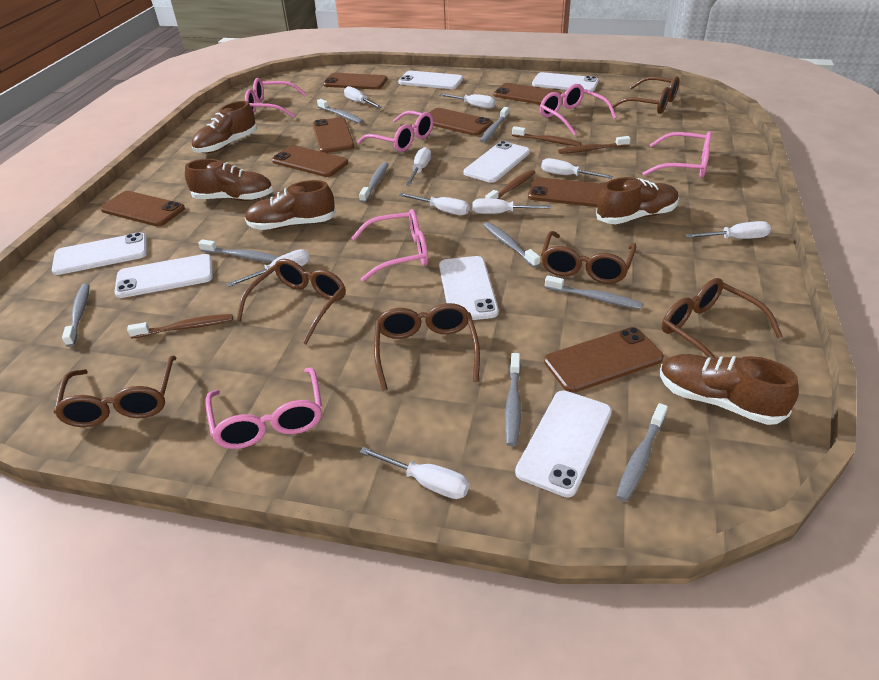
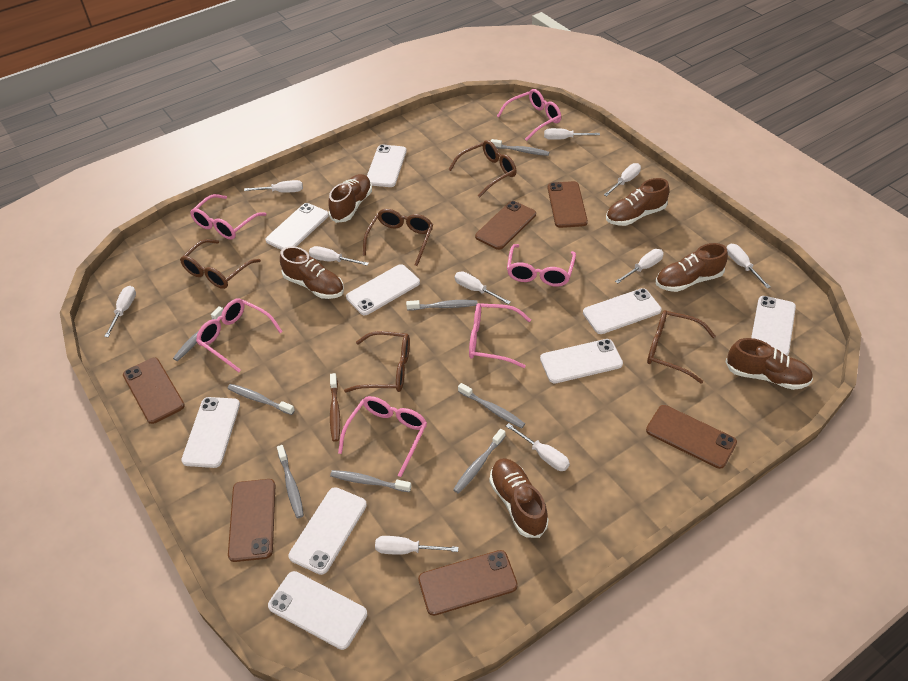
brown glasses: 6 -> 5
brown phone: 8 -> 6
brown shoe: 5 -> 6
brown toothbrush: 4 -> 1
grey toothbrush: 9 -> 8
white phone: 7 -> 9
white screwdriver: 9 -> 10

